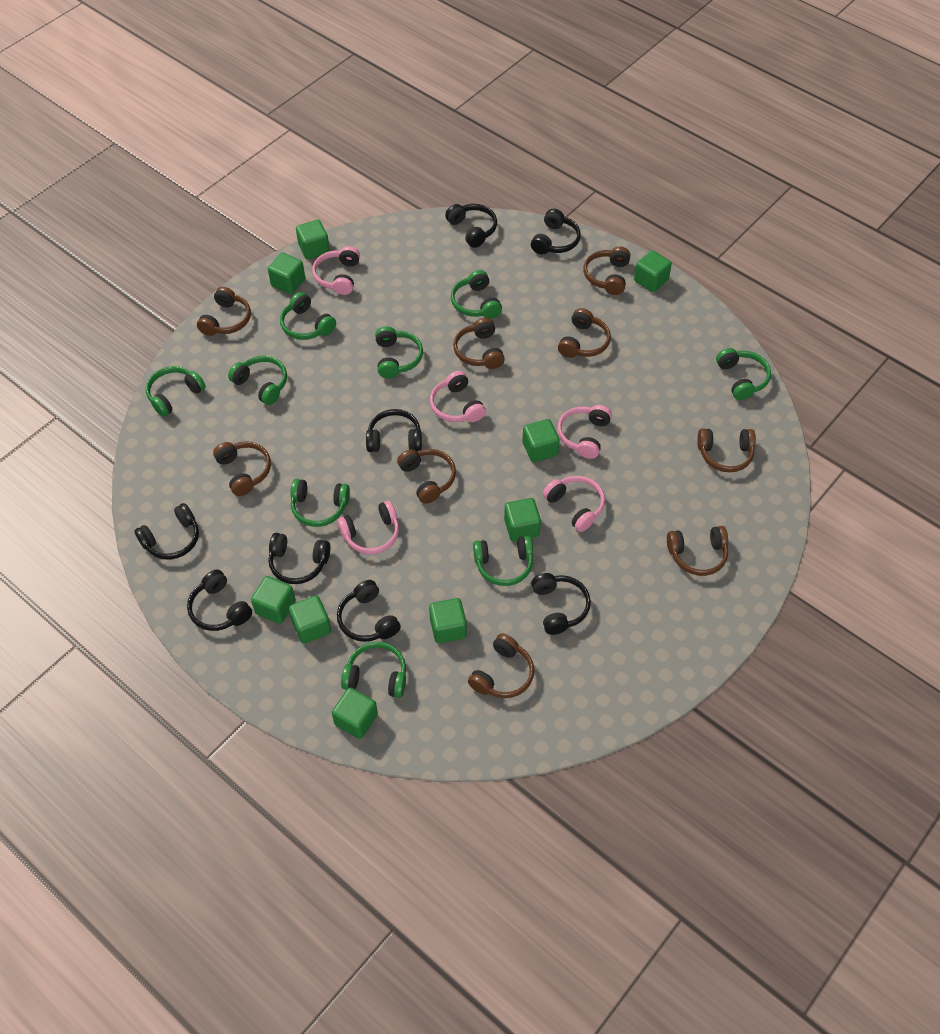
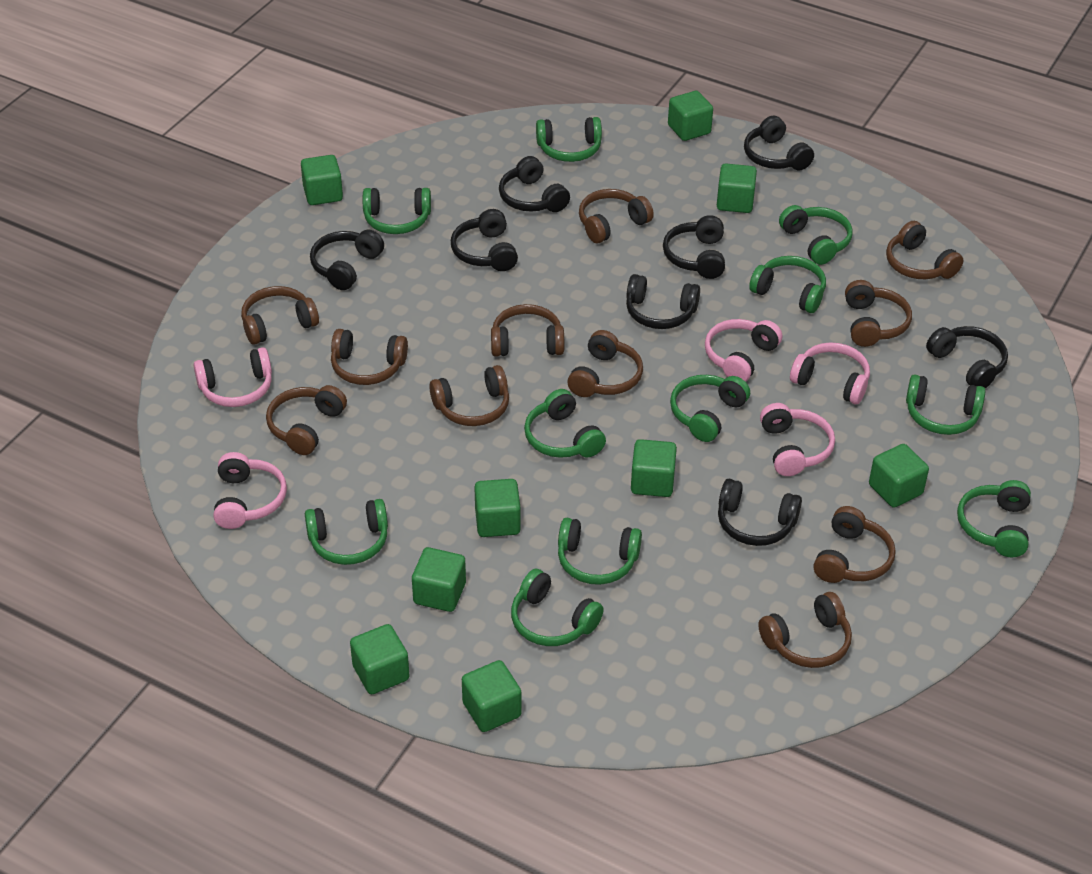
brown headphones: 9 -> 11
green headphones: 9 -> 11

